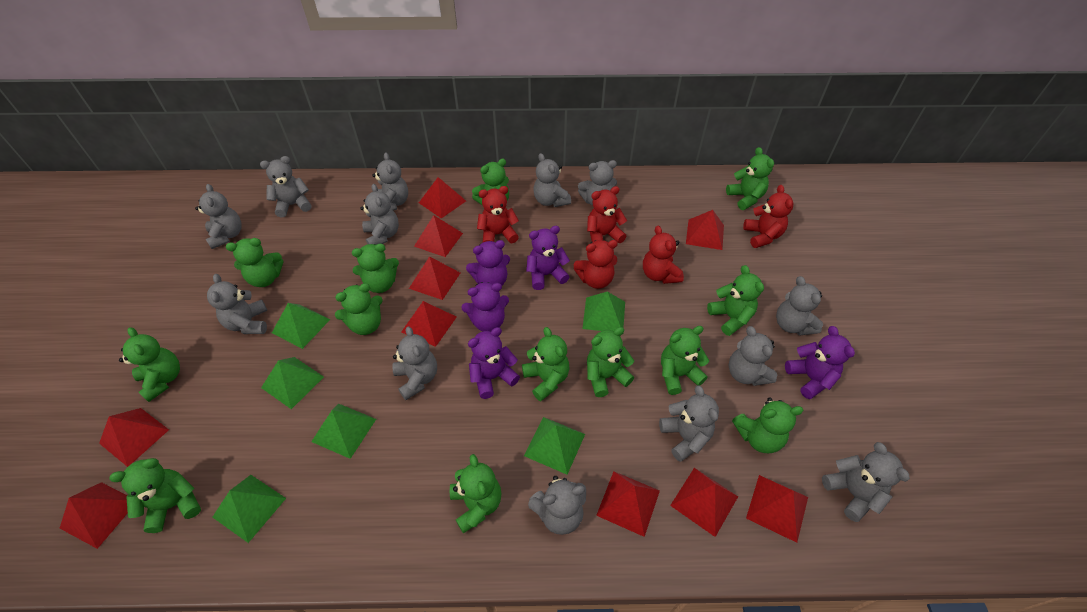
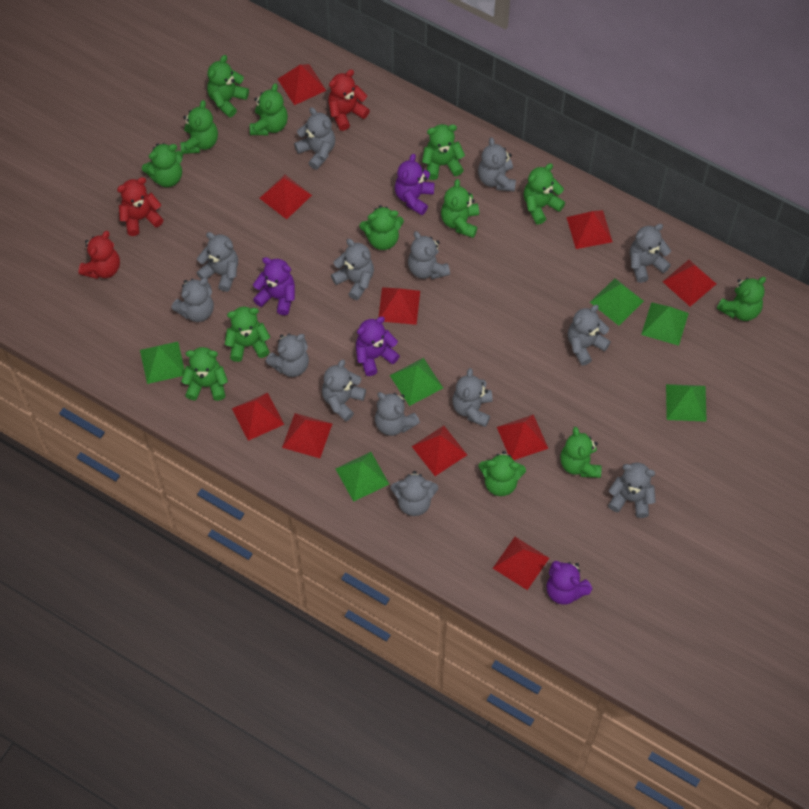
grey teddy bear: 13 -> 14
purple teddy bear: 5 -> 4
red teddy bear: 5 -> 3

